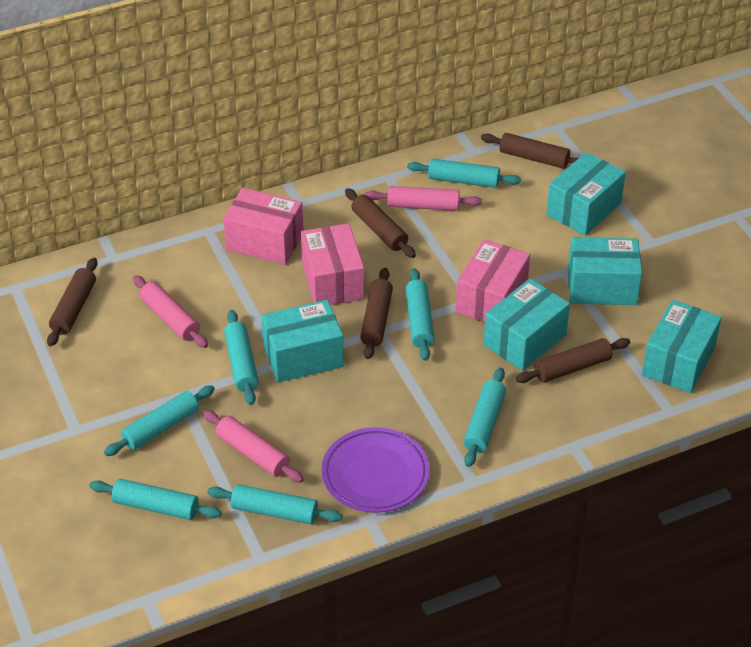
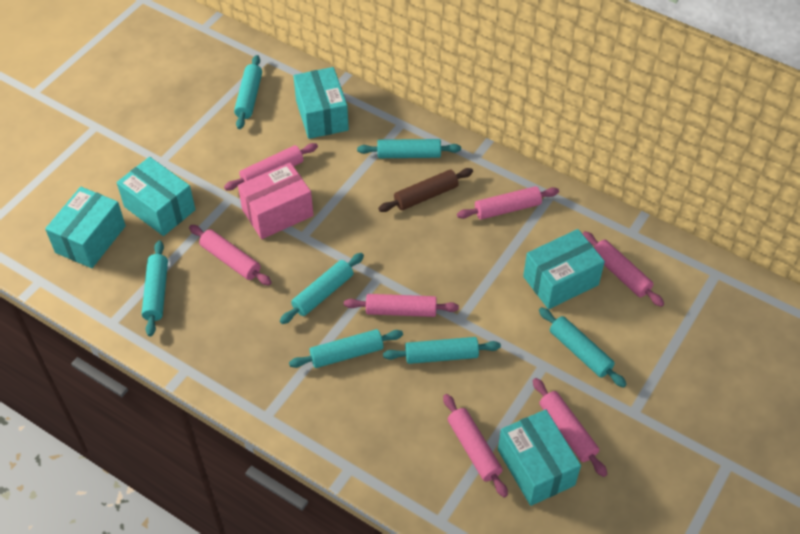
brown rolling pin: 5 -> 1
pink box: 3 -> 1
pink rolling pin: 3 -> 7
purple plate: 1 -> 0

